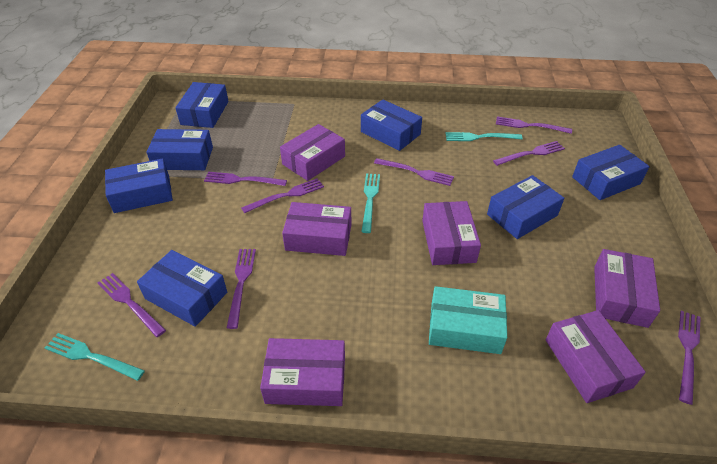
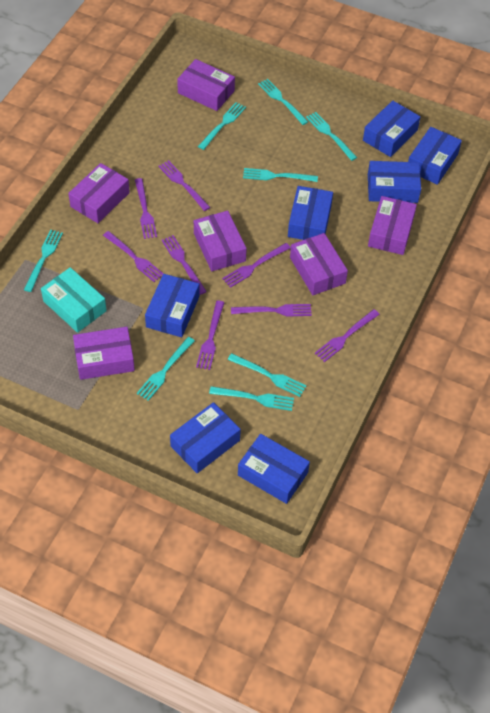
turquoise fork: 3 -> 8

